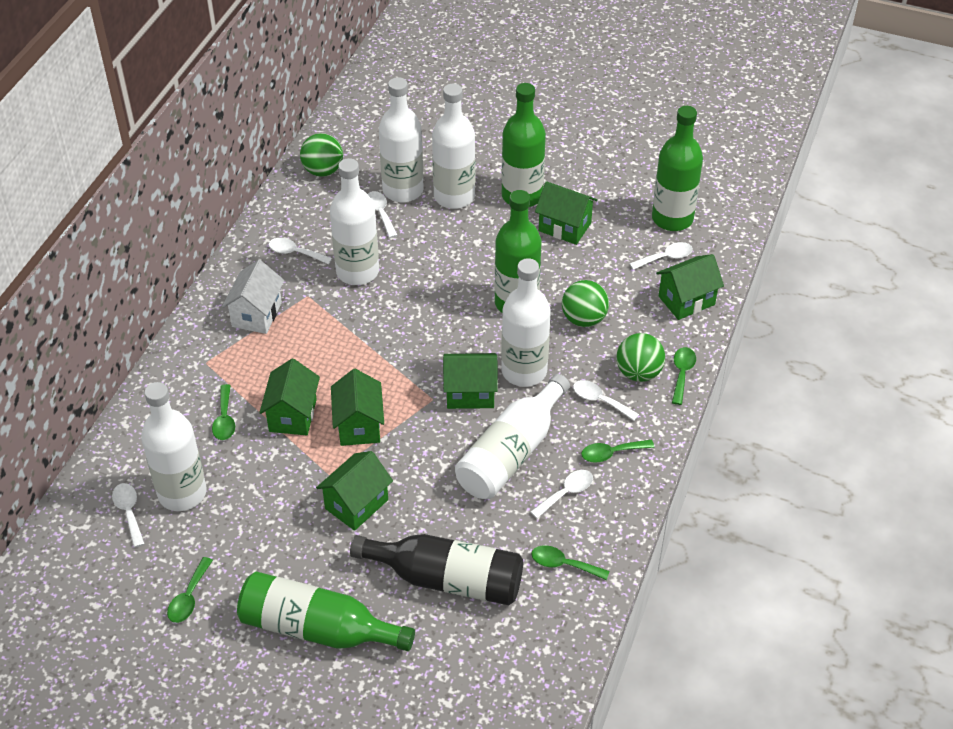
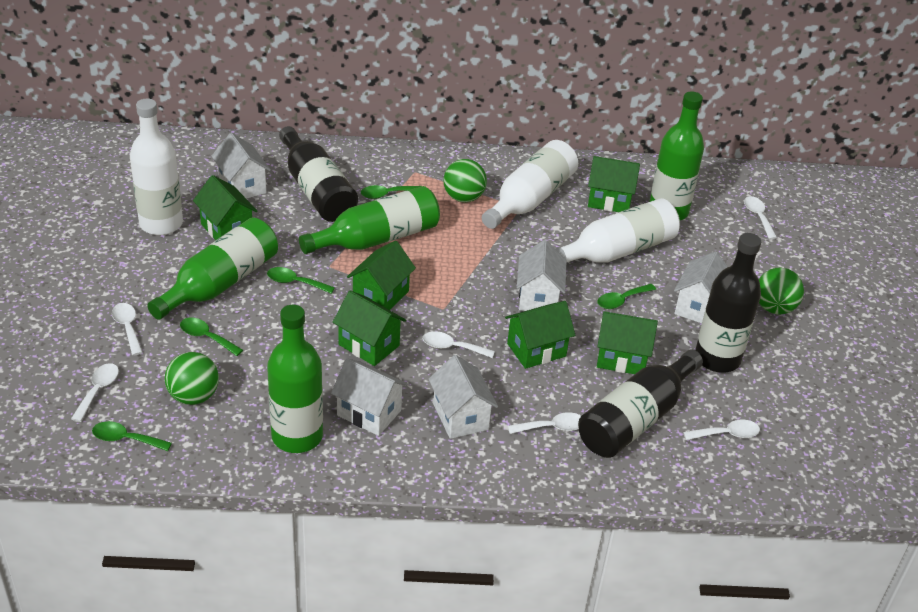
black bottle: 1 -> 3
white bottle: 6 -> 3
white house: 1 -> 5

